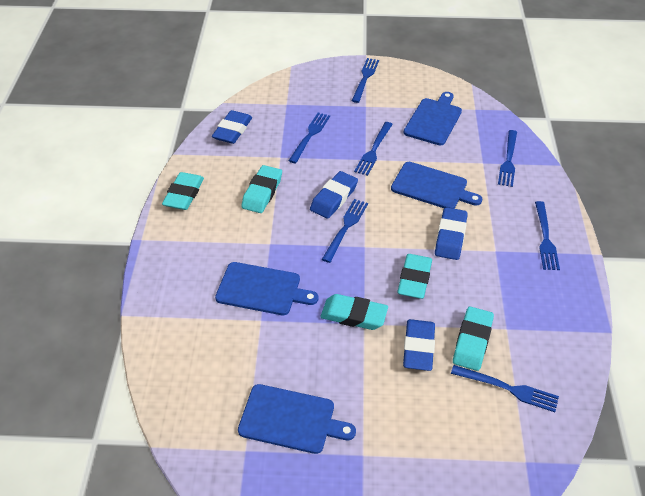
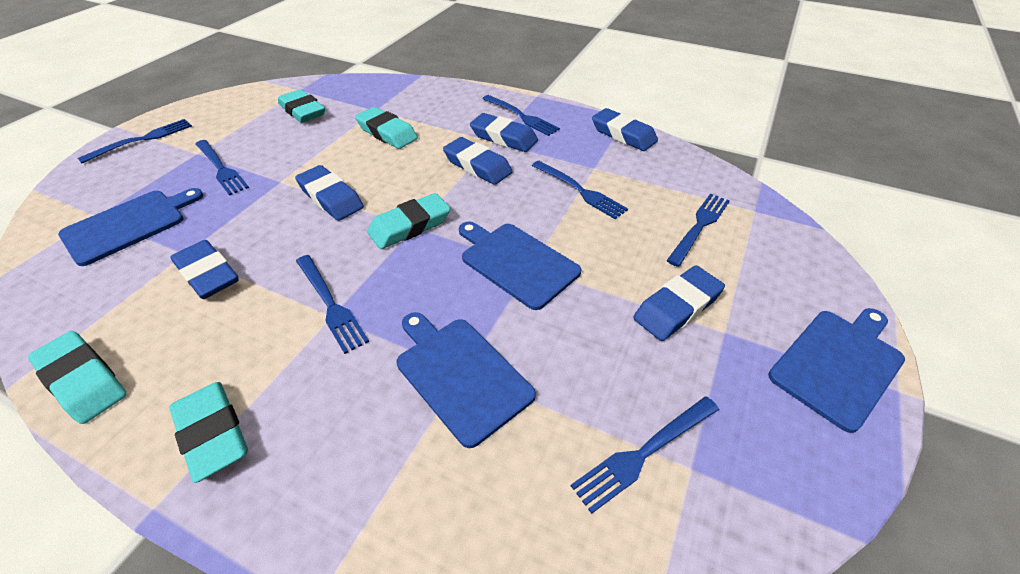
blue eraser: 4 -> 6

